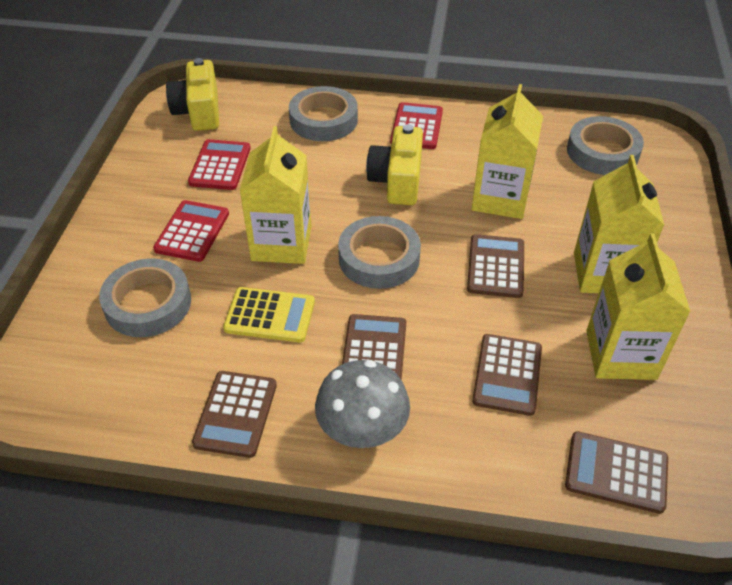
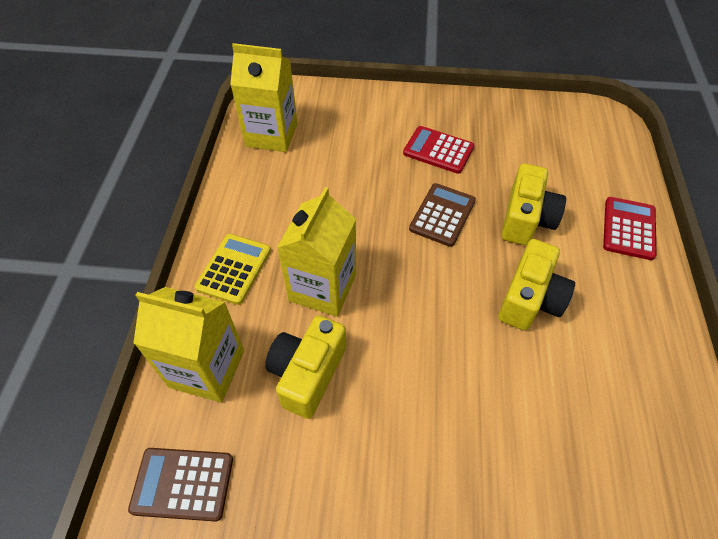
brown calculator: 5 -> 2
grey mushroom: 1 -> 0
grey tape: 4 -> 0
red calculator: 3 -> 2
yellow camera: 2 -> 3
yellow carton: 4 -> 3

